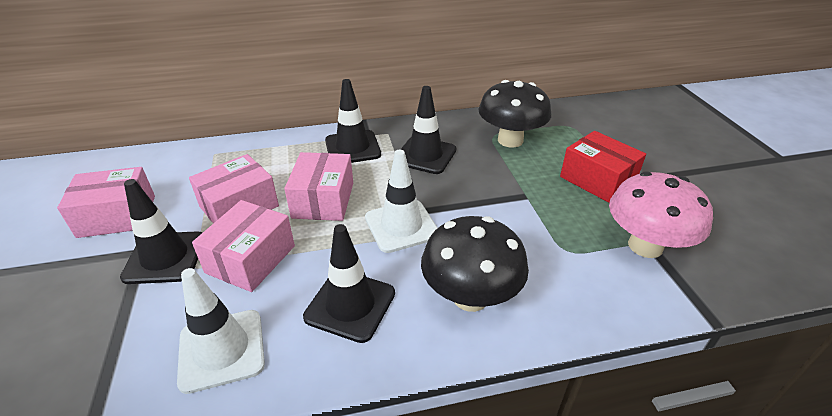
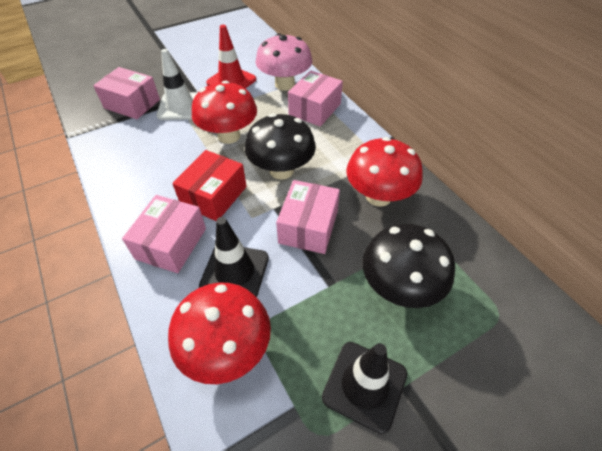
black traffic cone: 4 -> 2
red mushroom: 0 -> 3
red traffic cone: 0 -> 1
white traffic cone: 2 -> 1

